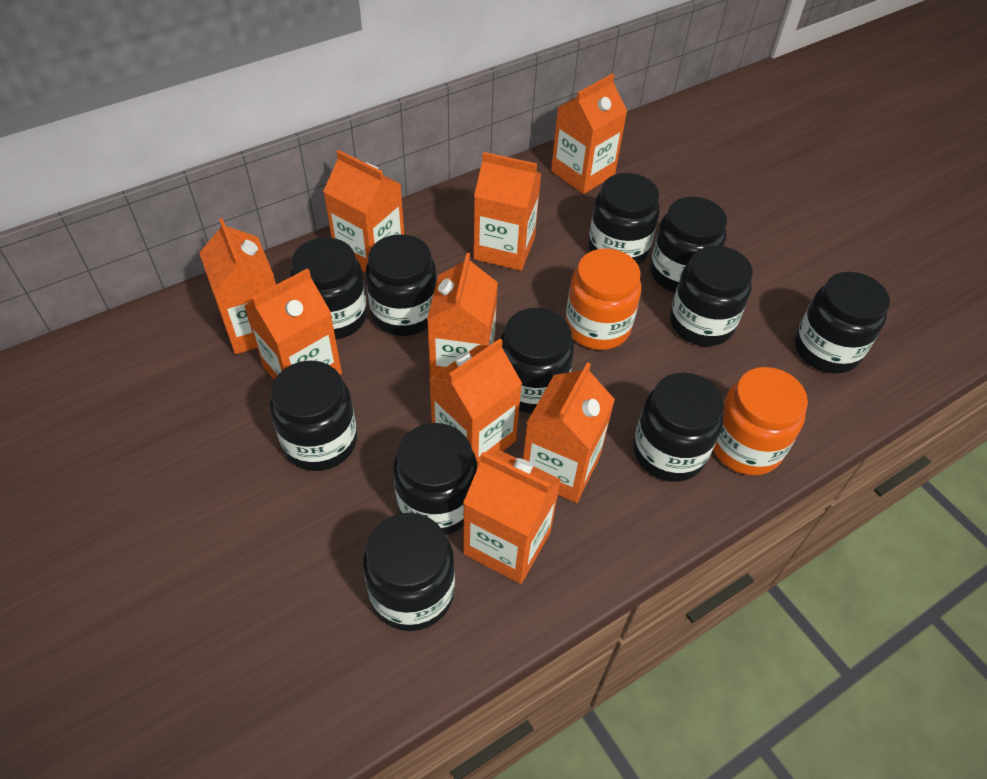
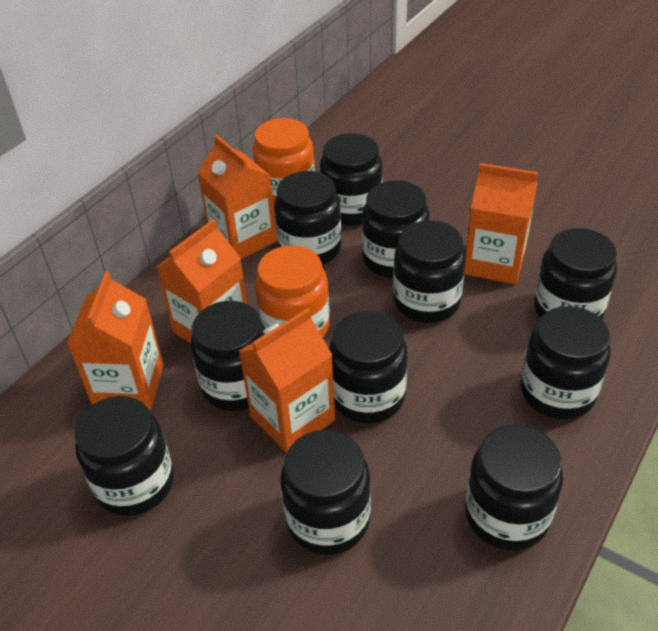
orange carton: 9 -> 5

